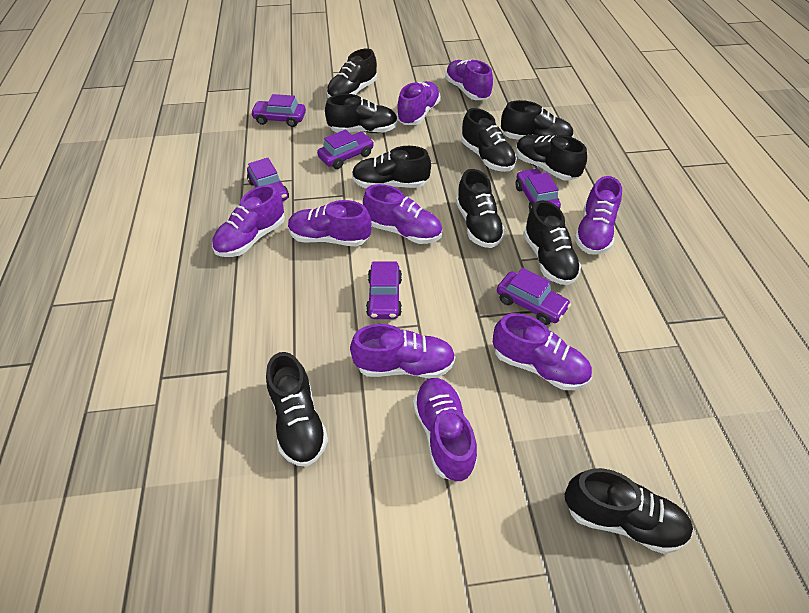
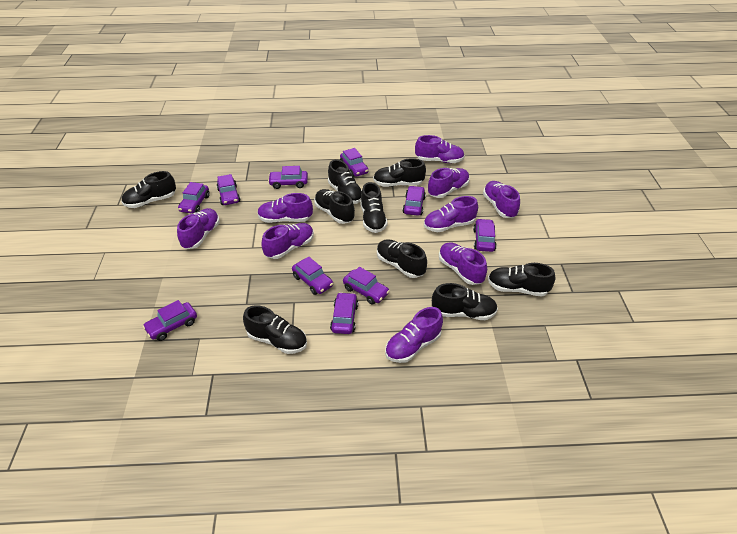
black shoe: 10 -> 9
purple car: 6 -> 10

